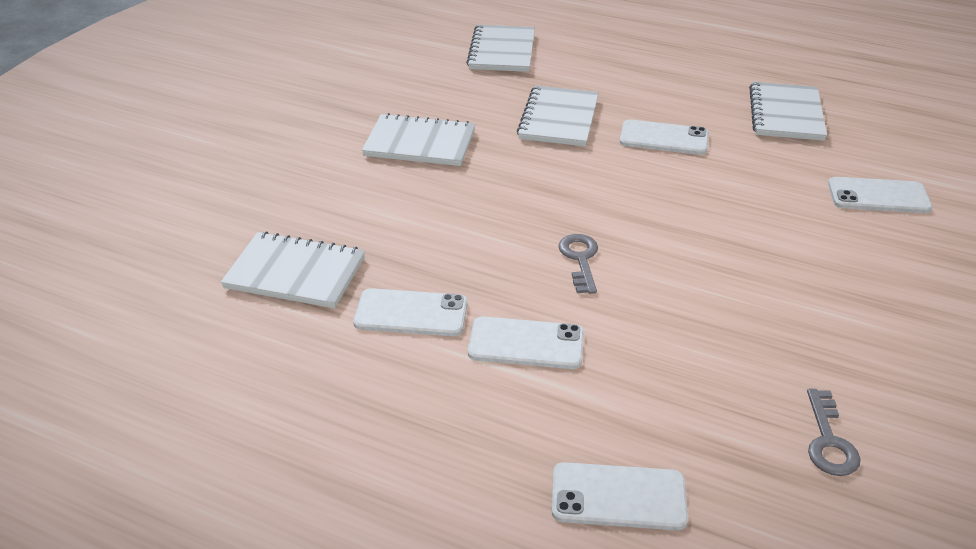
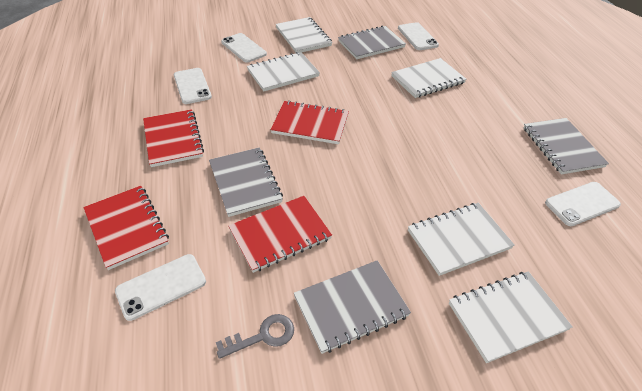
grey key: 2 -> 1
grey notebook: 0 -> 4
red notebook: 0 -> 4

